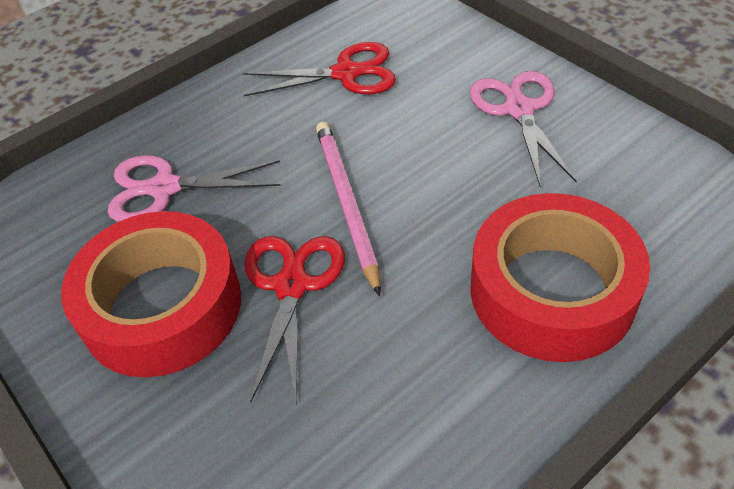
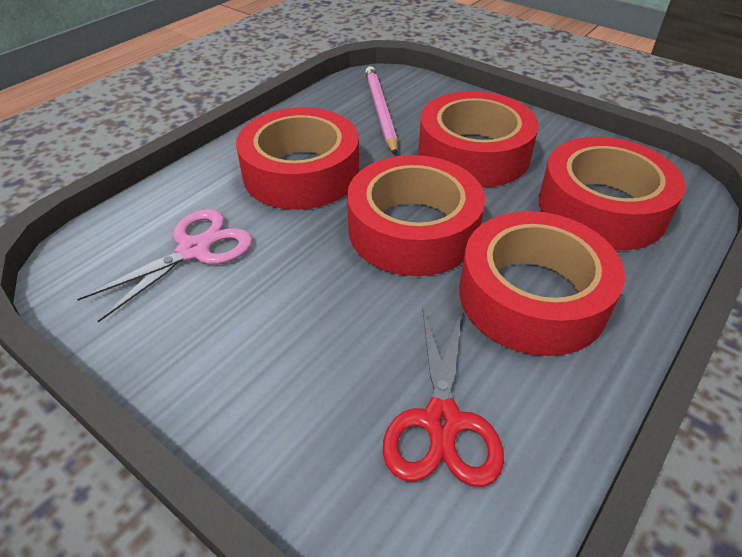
pink scissors: 2 -> 1
red scissors: 2 -> 1
red tape: 2 -> 5

